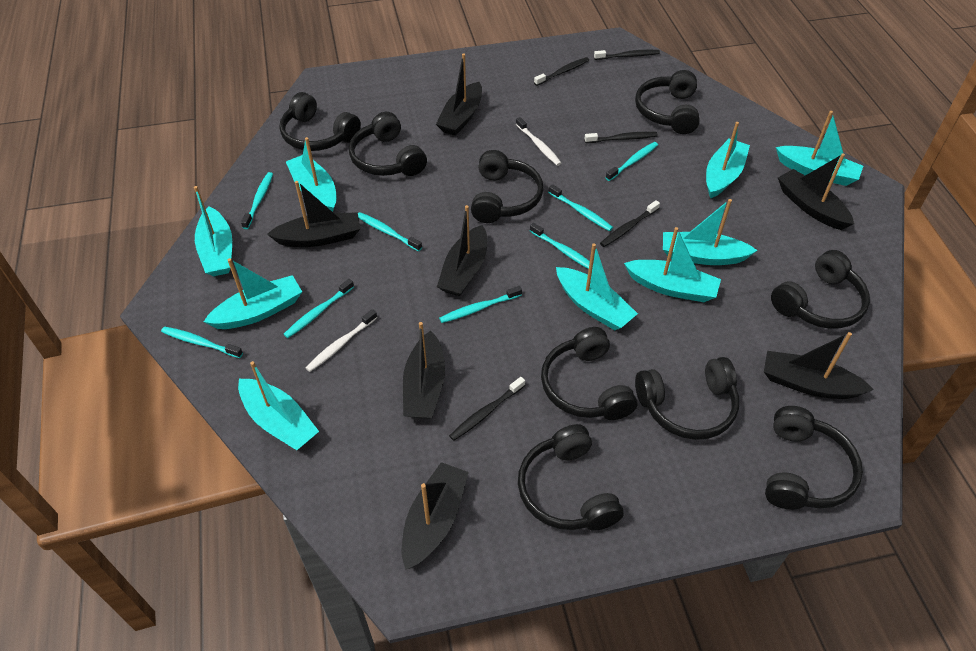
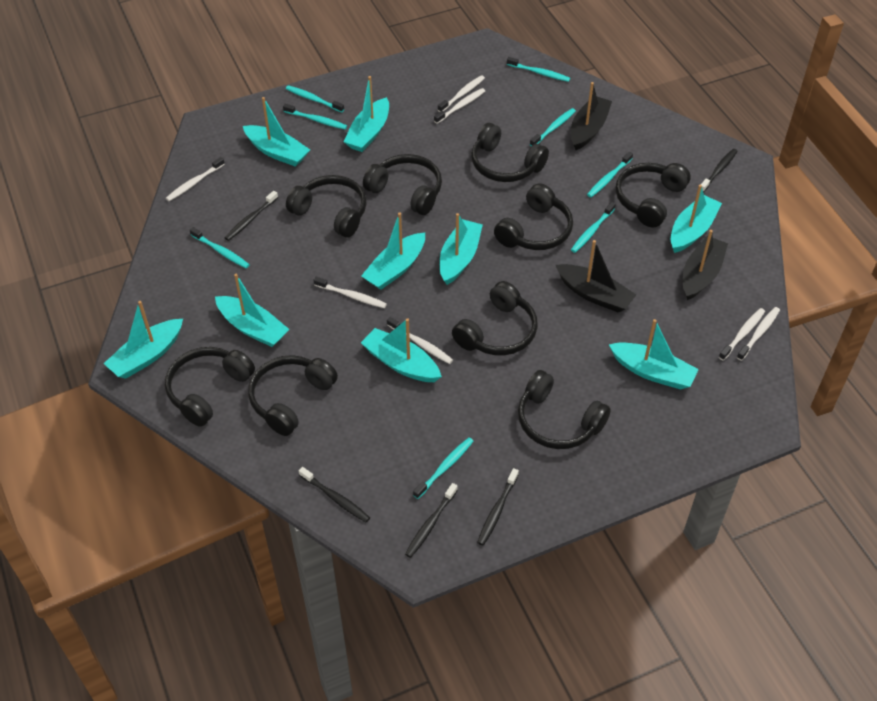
black boat: 7 -> 3
white toothbrush: 2 -> 7

